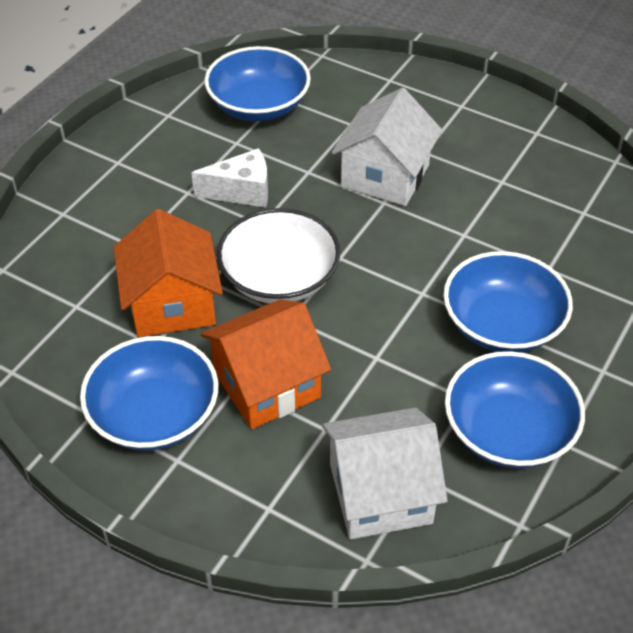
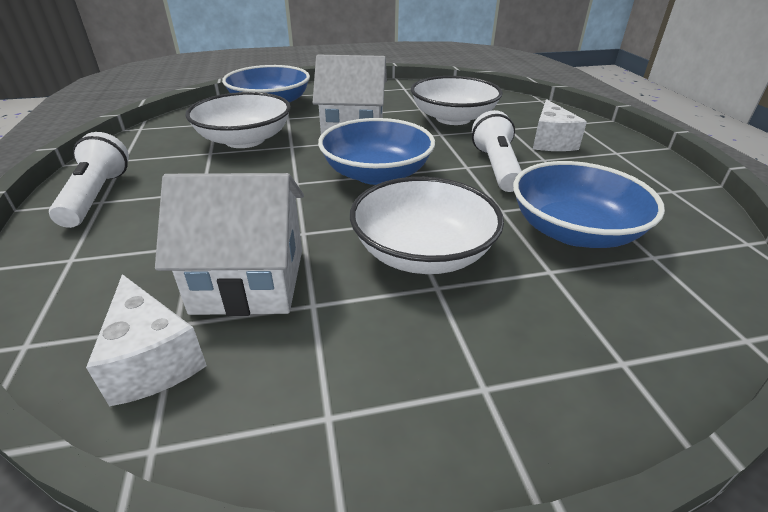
blue bowl: 4 -> 3
orange house: 2 -> 0
white bowl: 1 -> 3
white cheese: 1 -> 2
white flashlight: 0 -> 2

